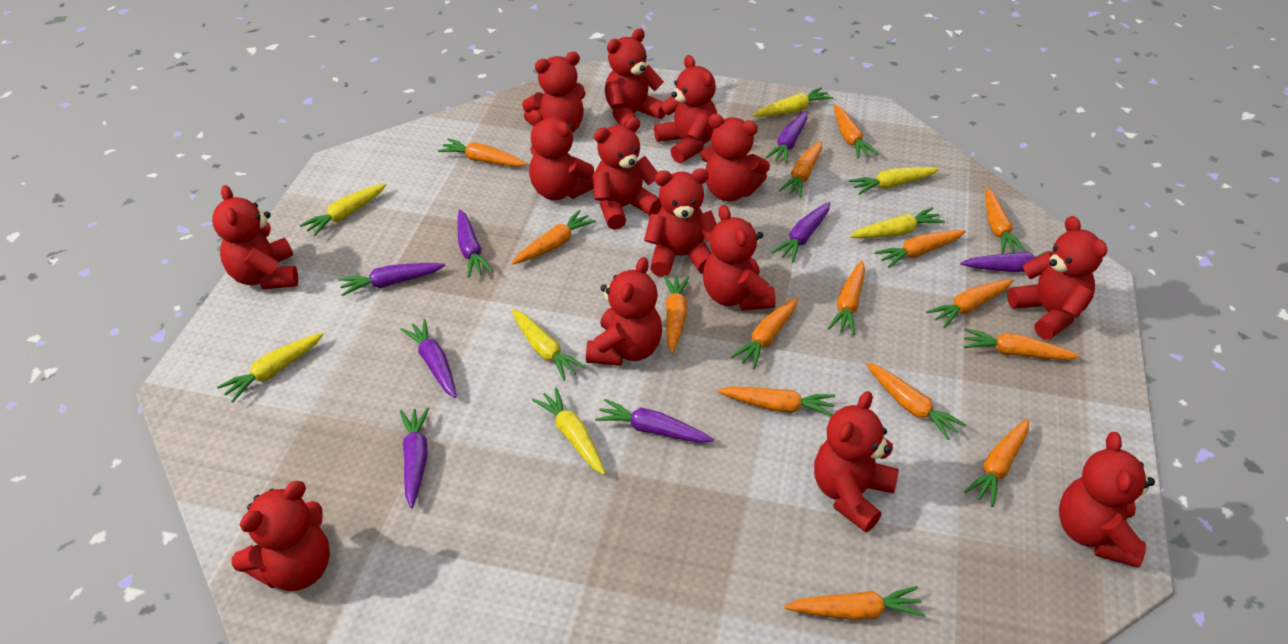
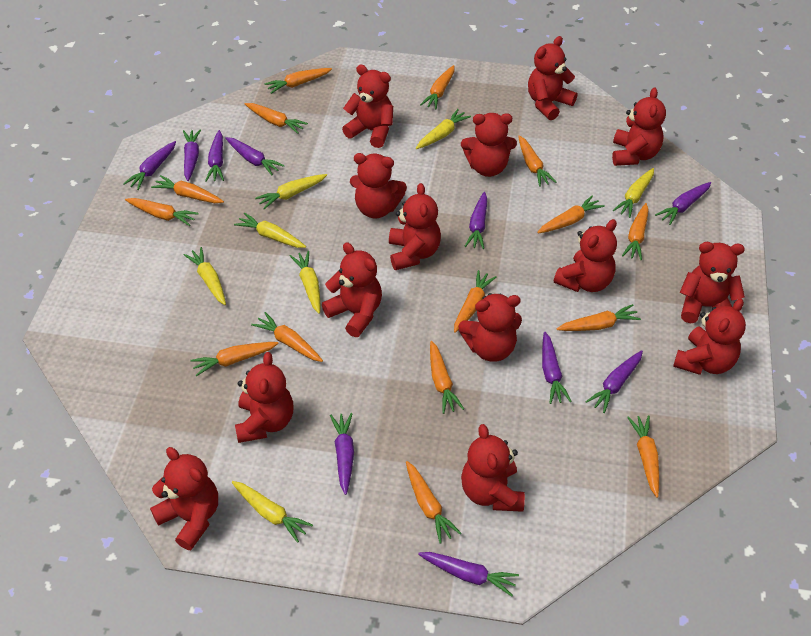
purple carrot: 8 -> 10

